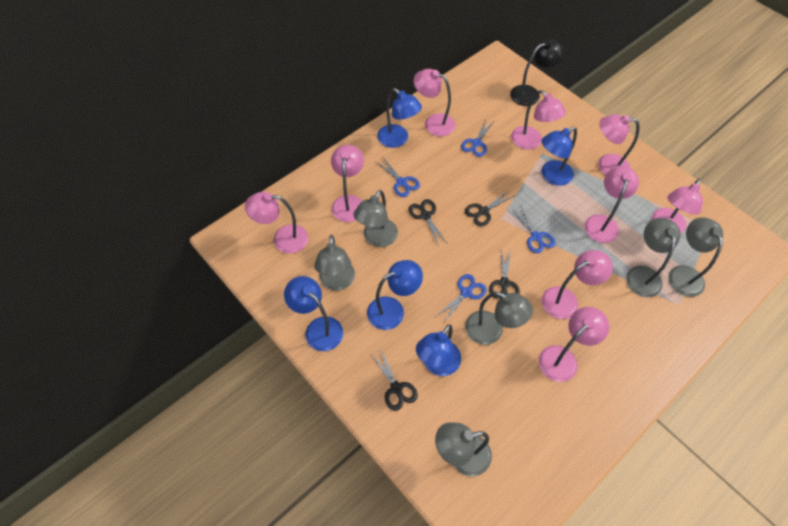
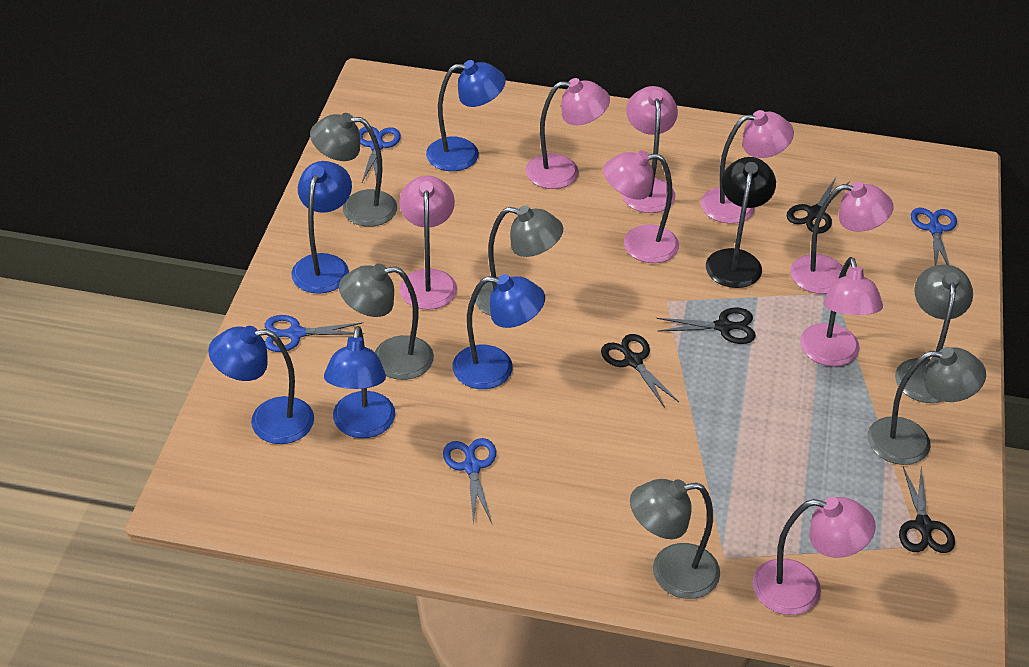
pink lamp: 9 -> 8

